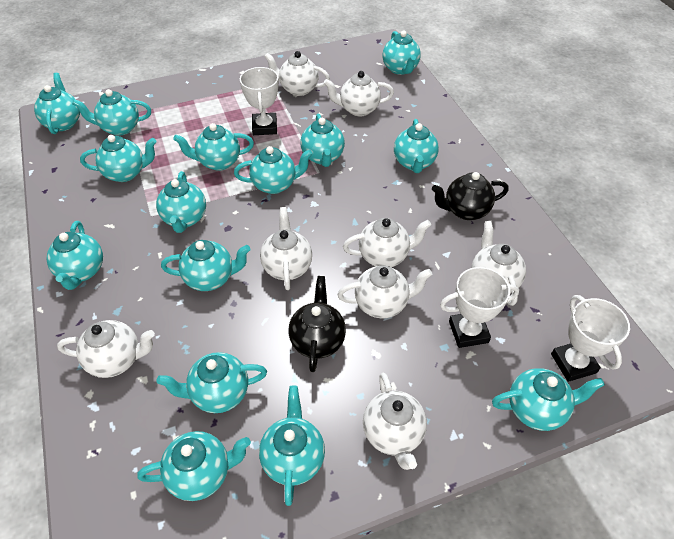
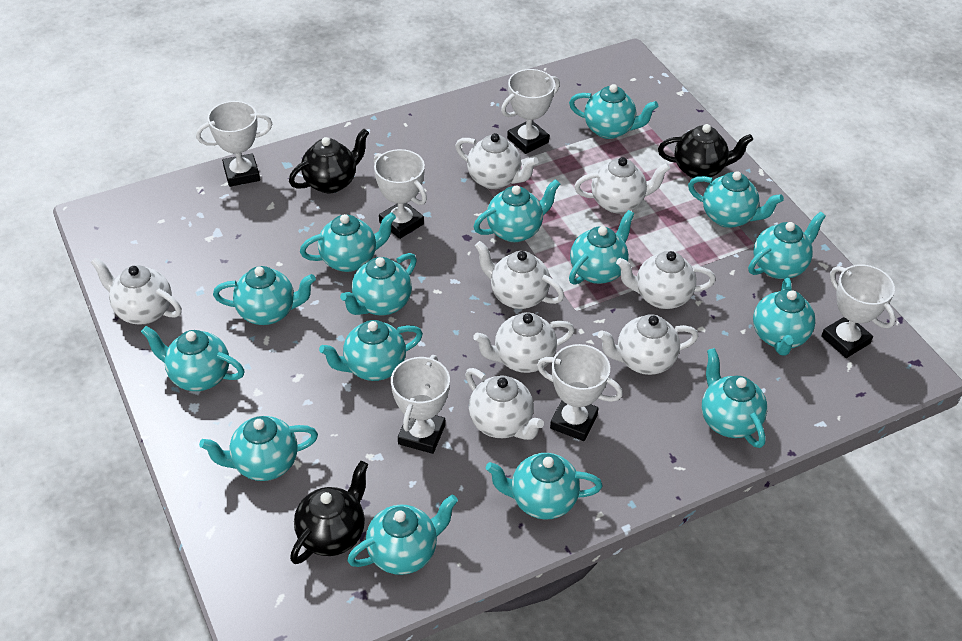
black teapot: 2 -> 3
white trophy: 3 -> 6

